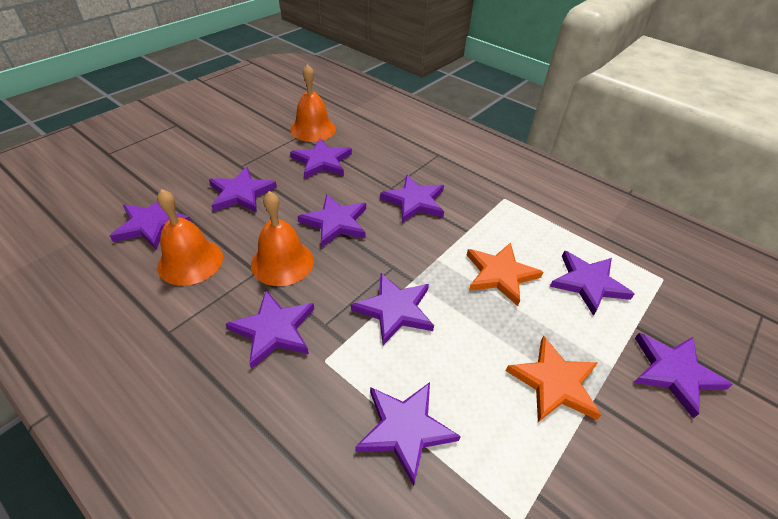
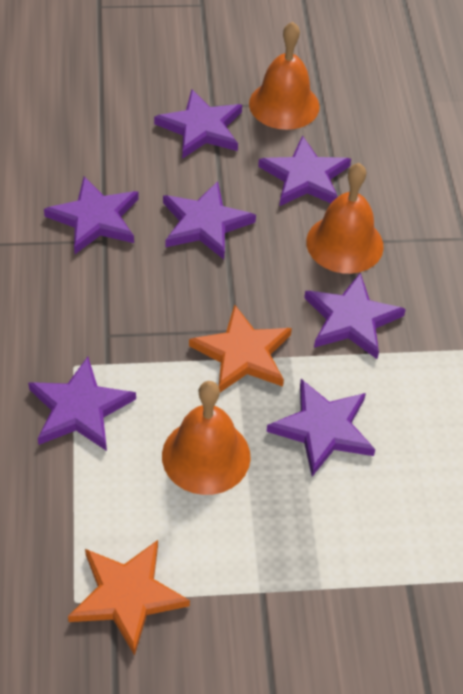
purple star: 10 -> 7

